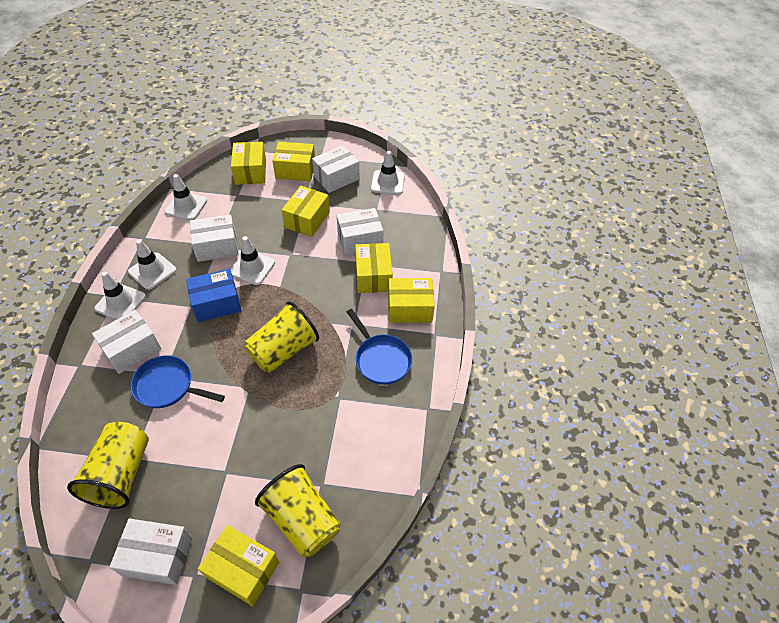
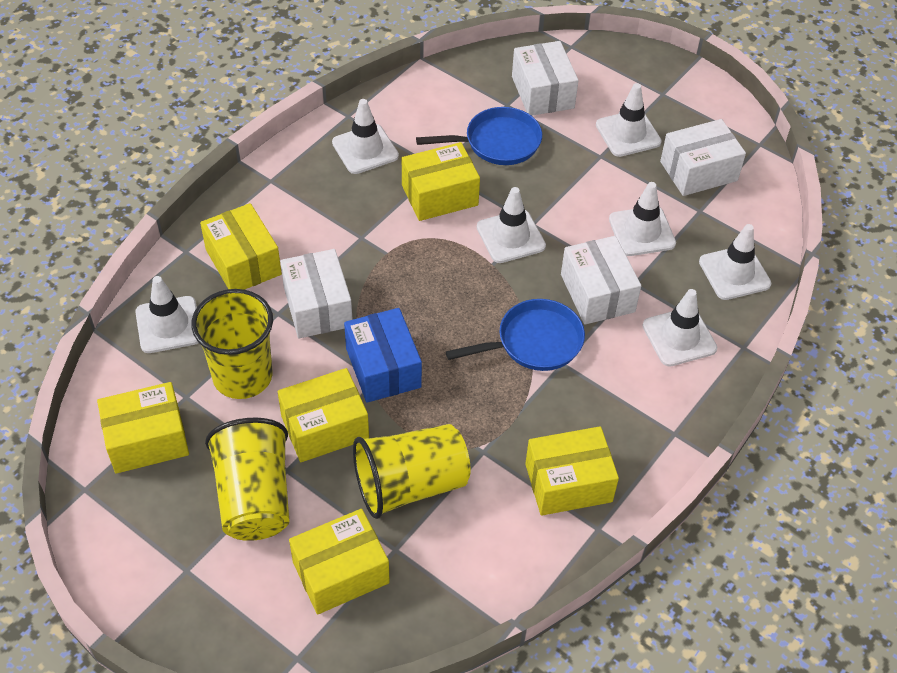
white box: 5 -> 4
white traffic cone: 5 -> 7

